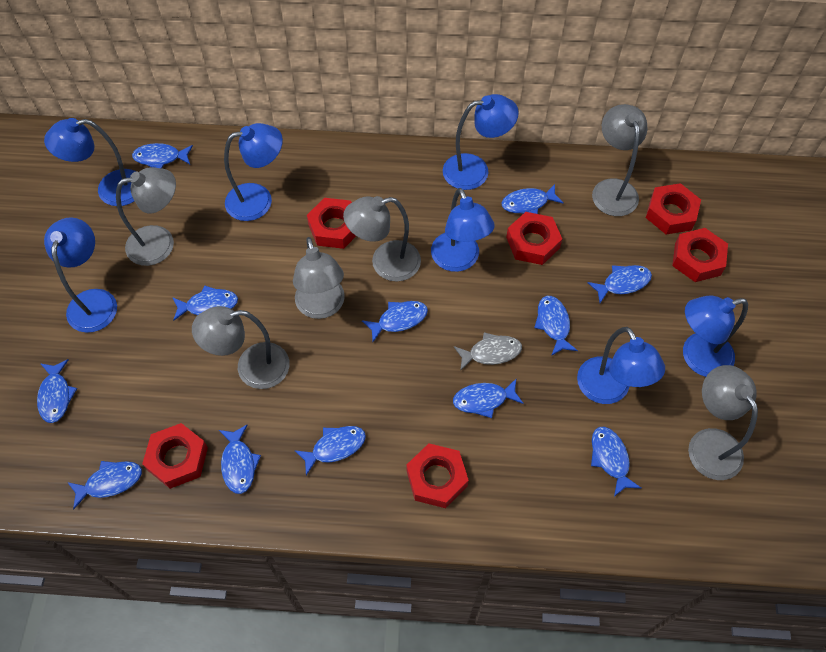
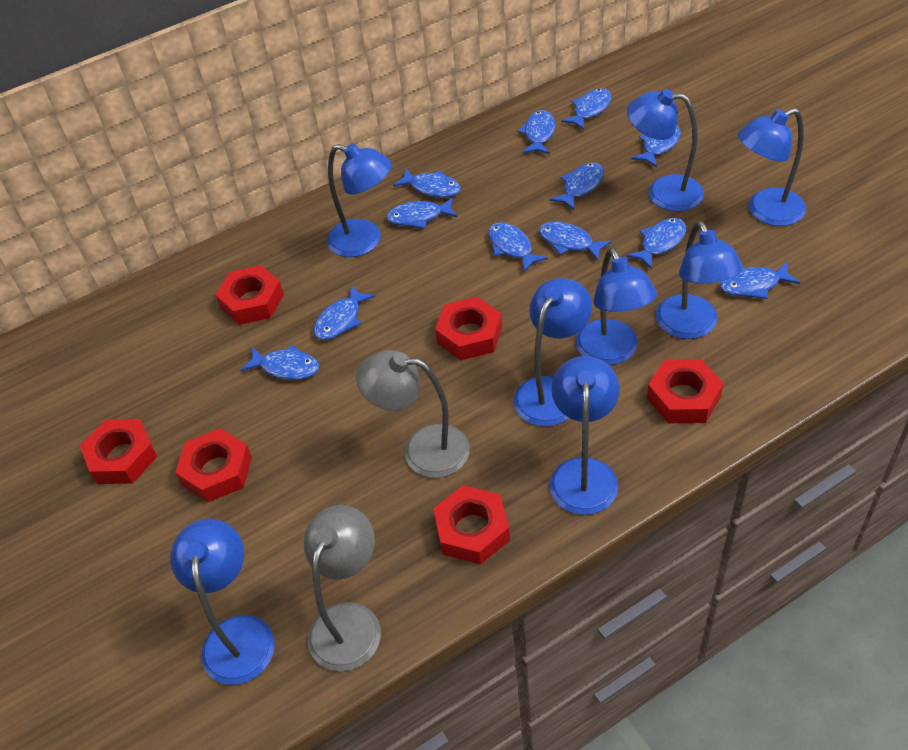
blue lamp: 7 -> 8
grey fish: 1 -> 0
grey lamp: 6 -> 2

